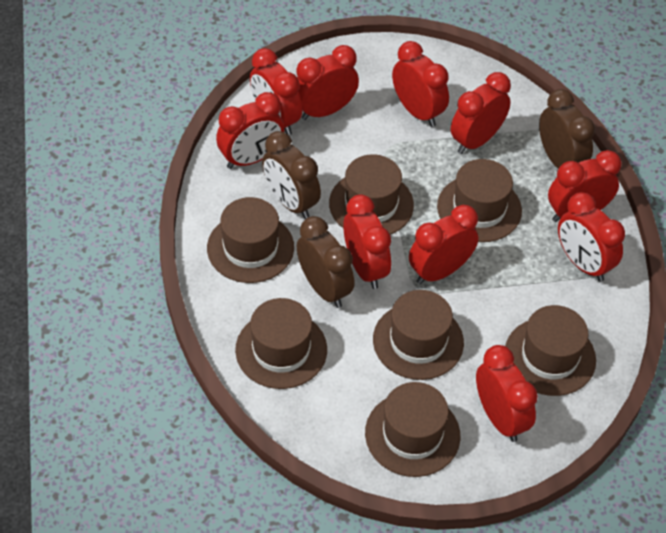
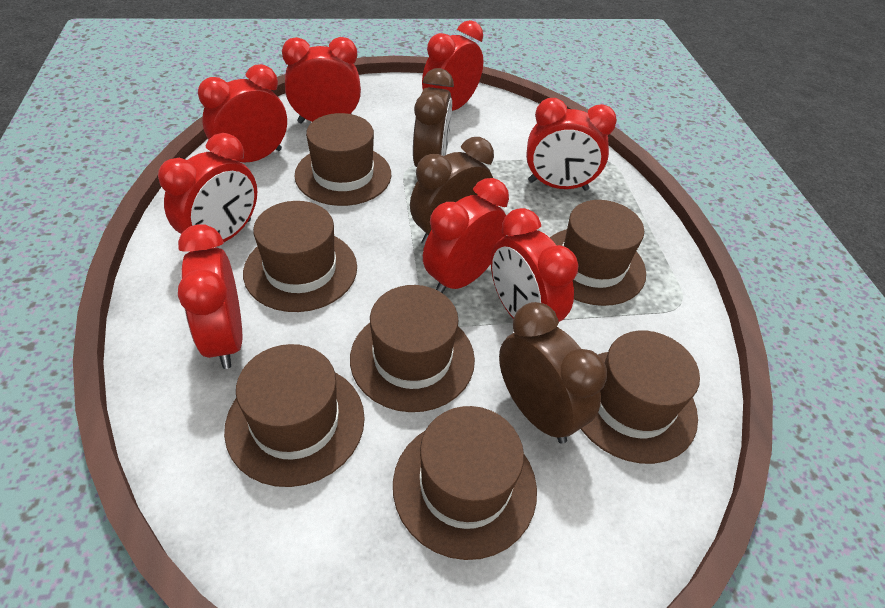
red clock: 10 -> 8

